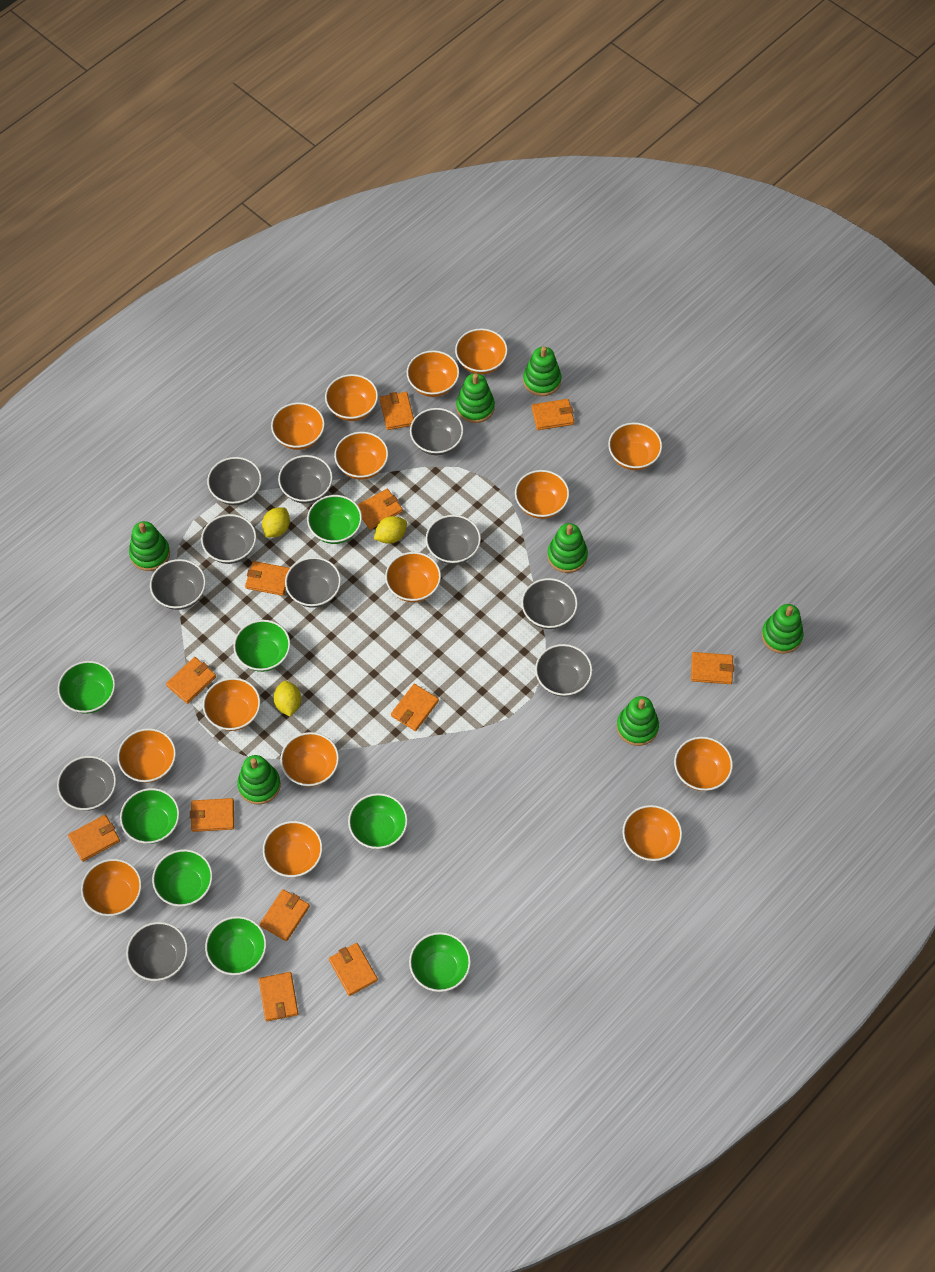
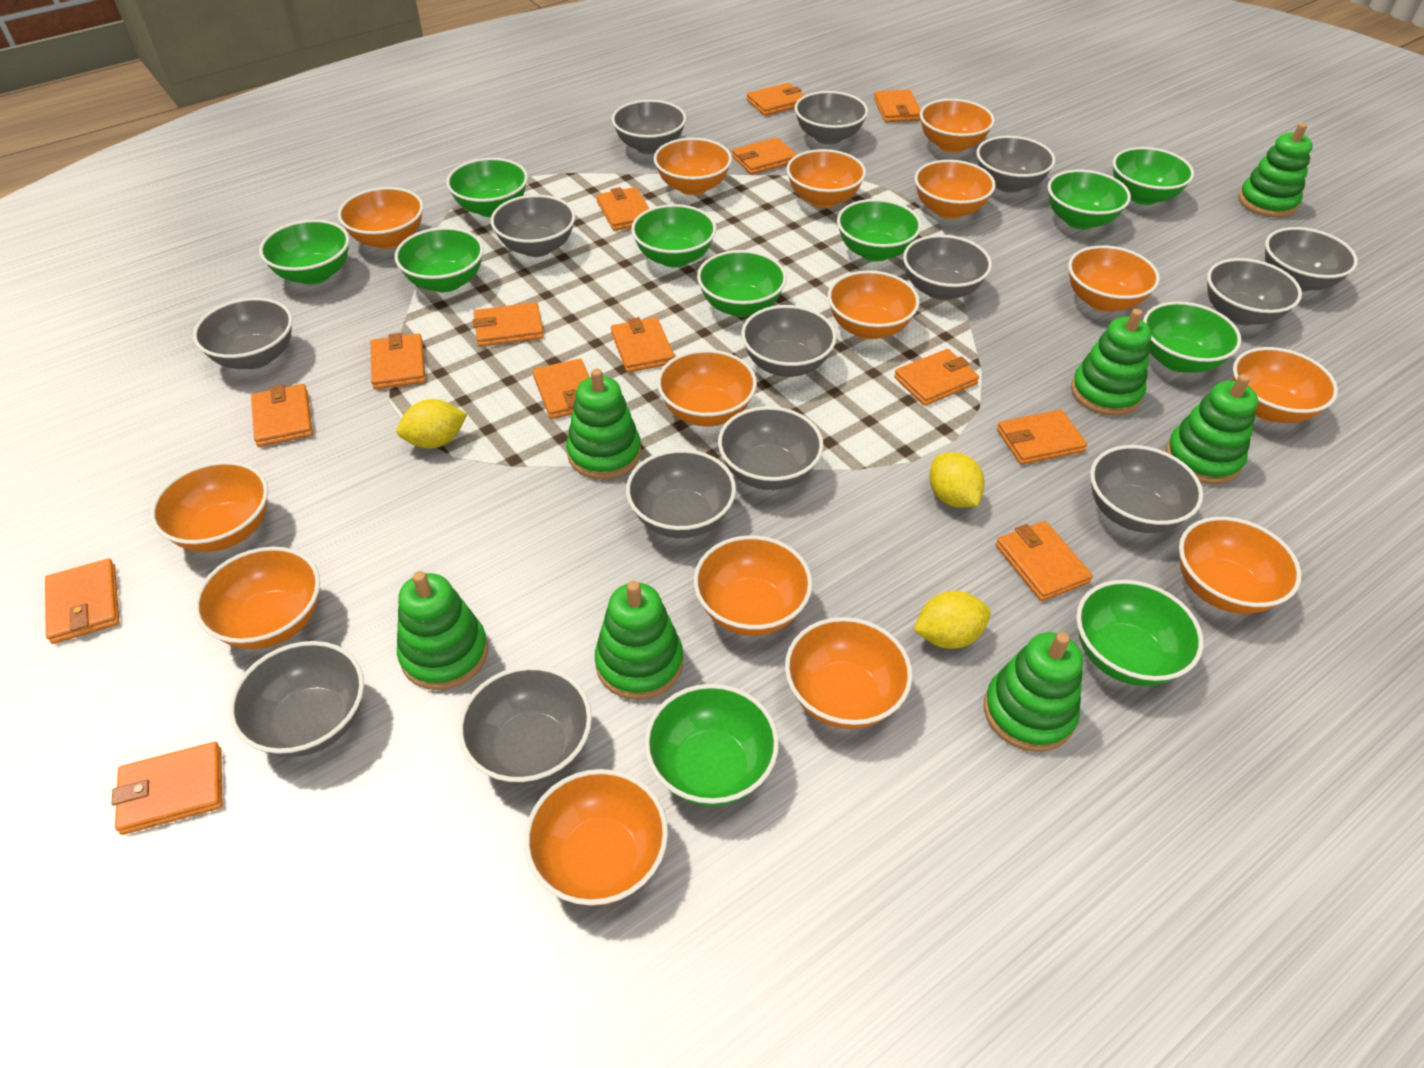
green bowl: 8 -> 11
grey bowl: 11 -> 14
orange wallet: 12 -> 14

